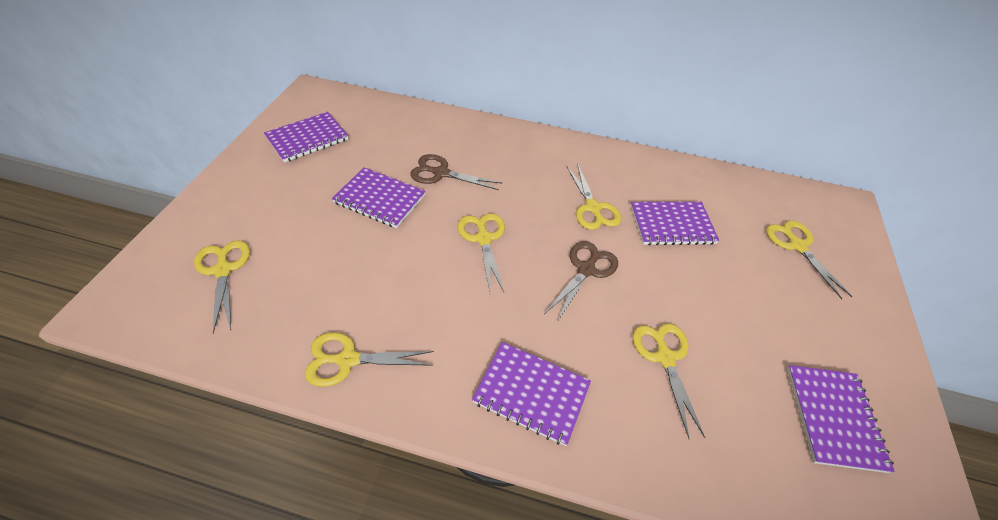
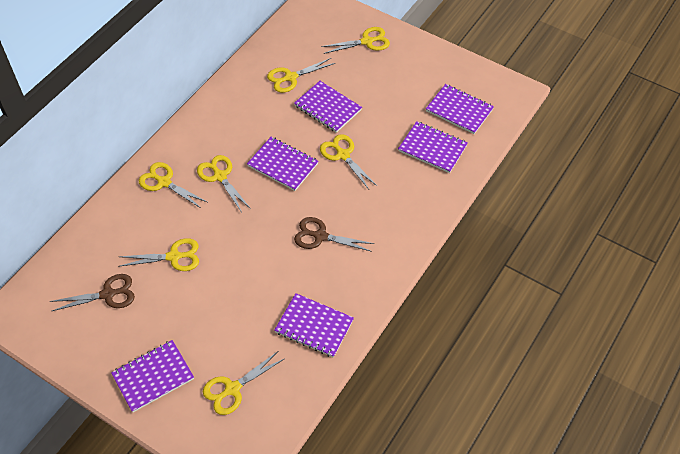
purple notebook: 5 -> 6
yellow scissors: 6 -> 7

